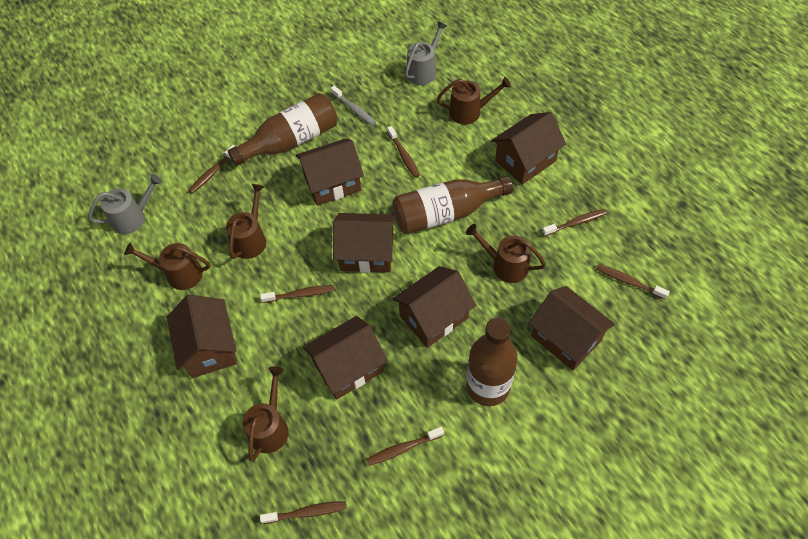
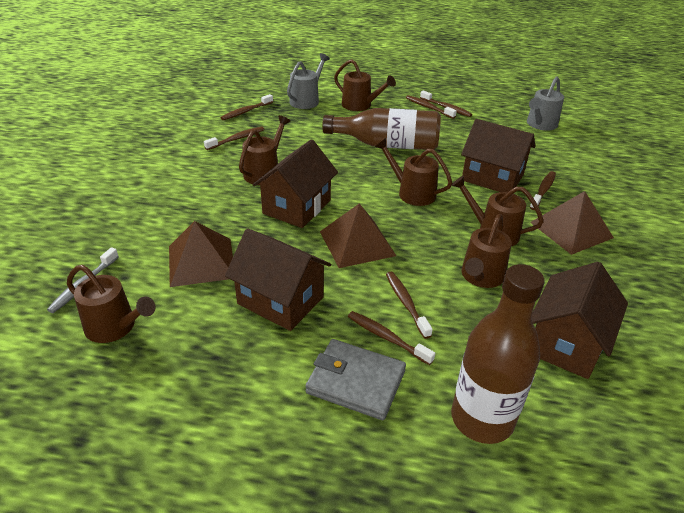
brown bottle: 3 -> 2
brown house: 7 -> 4
brown pyramid: 0 -> 3
brown watering can: 5 -> 6
grey wallet: 0 -> 1

